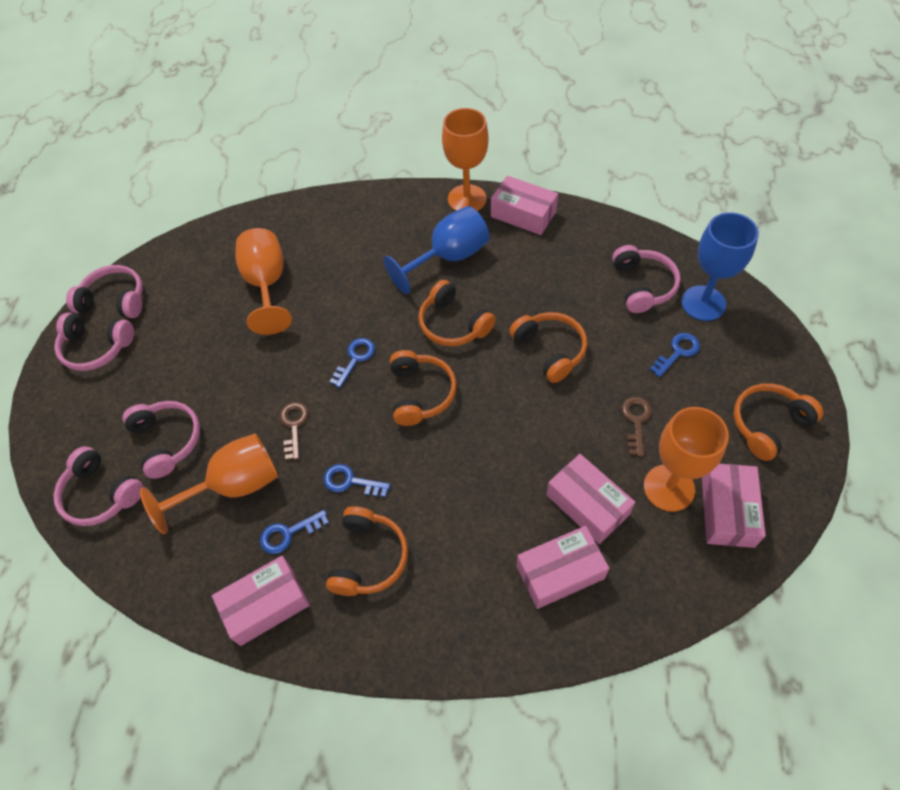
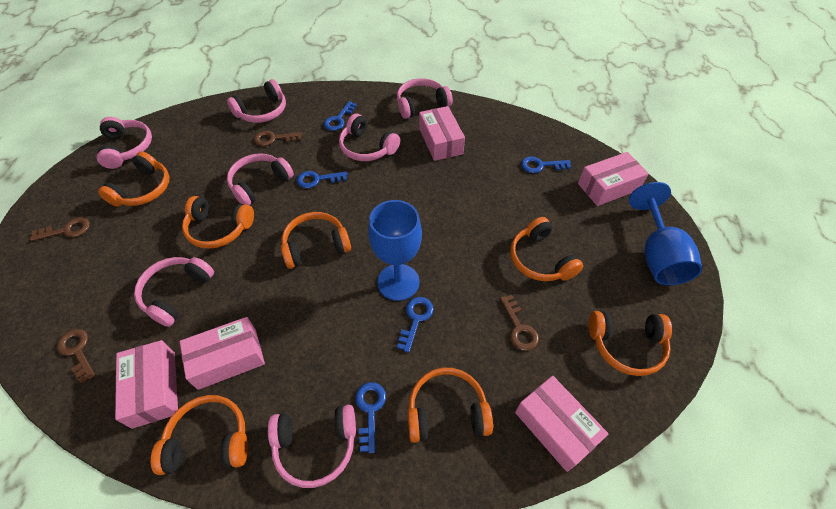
blue key: 4 -> 5
brown key: 2 -> 4
orange goblet: 4 -> 0
orange headphones: 5 -> 7
pink headphones: 5 -> 7

